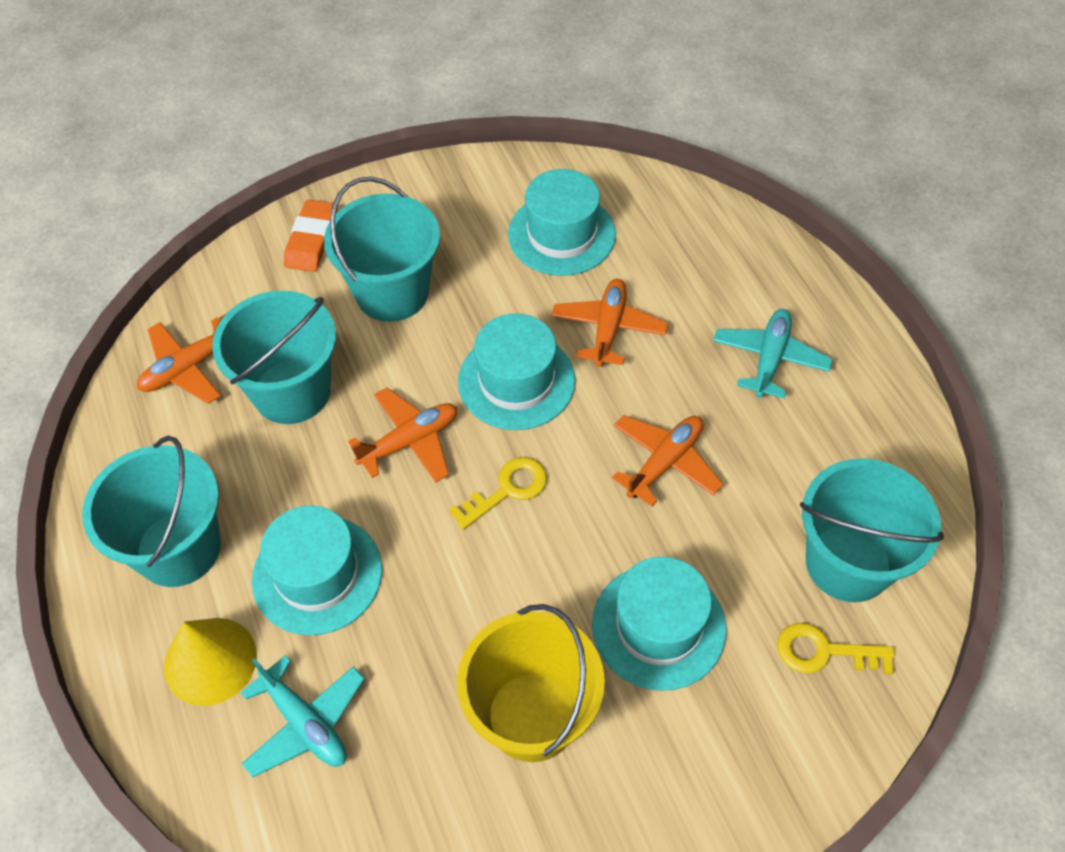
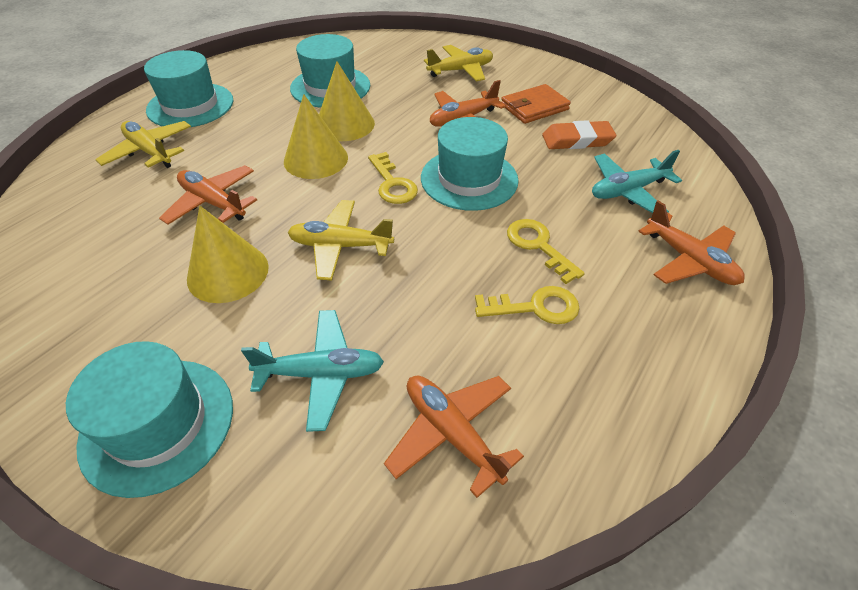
orange wallet: 0 -> 1
turquoise bucket: 4 -> 0
yellow bucket: 1 -> 0
yellow cone: 1 -> 3
yellow key: 2 -> 3
yellow plane: 0 -> 3

